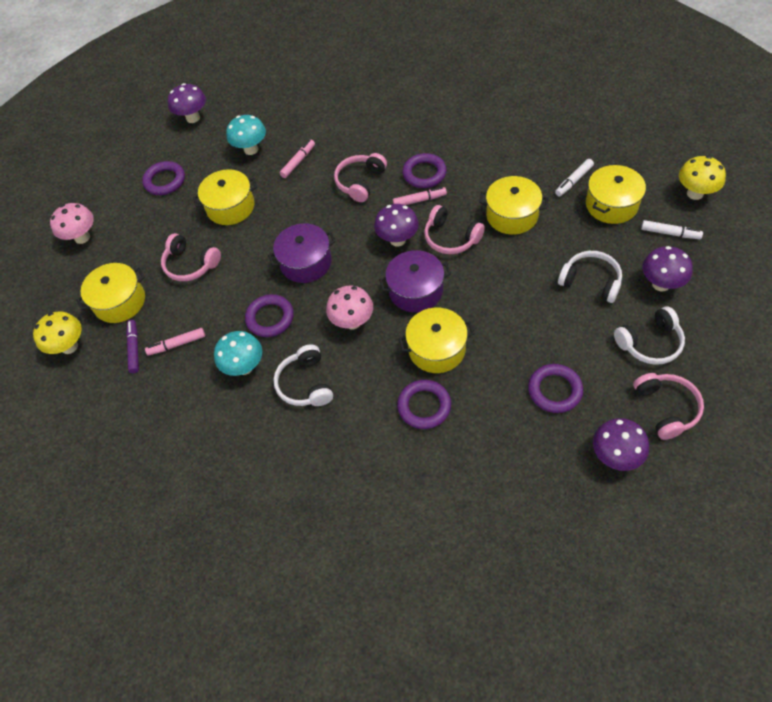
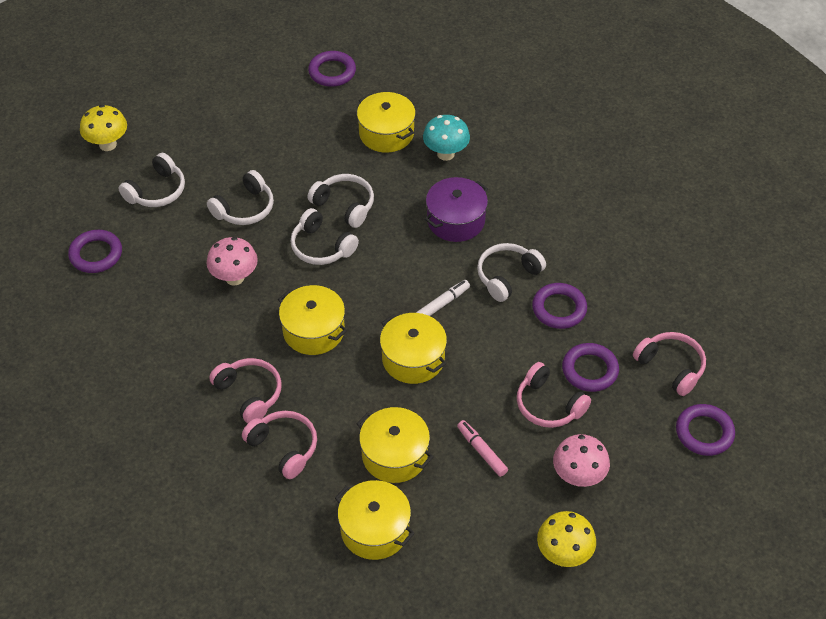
pink marker: 3 -> 1
purple marker: 1 -> 0
purple mushroom: 4 -> 0
purple pot: 2 -> 1
turquoise mushroom: 2 -> 1
white headphones: 3 -> 5
white marker: 2 -> 1

